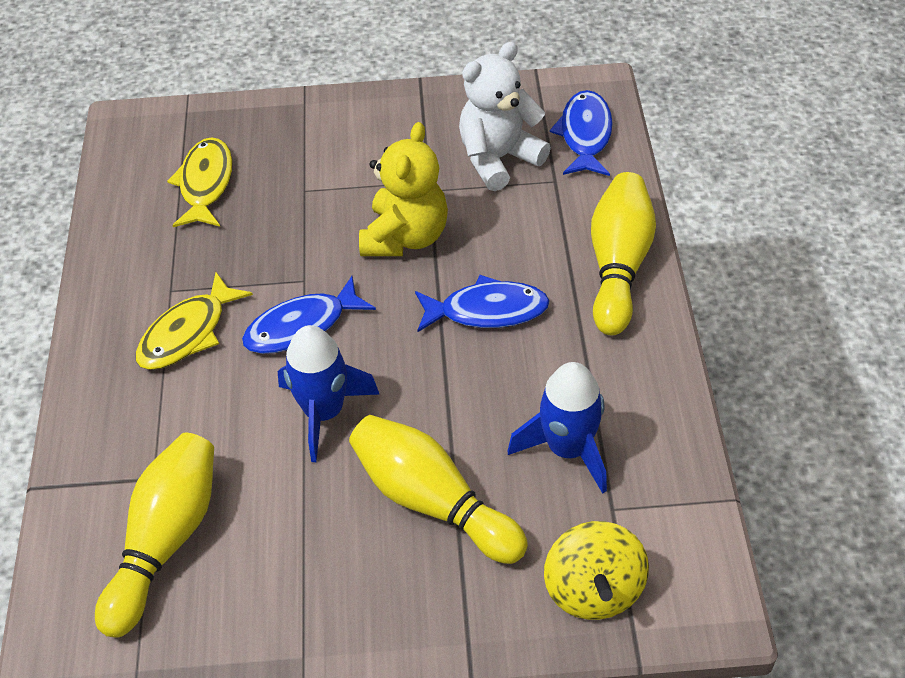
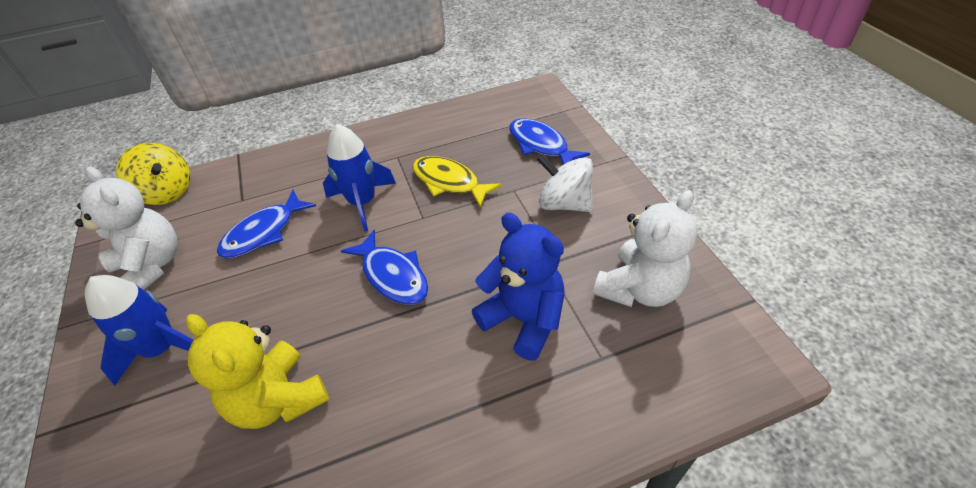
blue teddy bear: 0 -> 1
white spinning top: 0 -> 1
white teddy bear: 1 -> 2
yellow bowling pin: 3 -> 0
yellow fish: 2 -> 1

